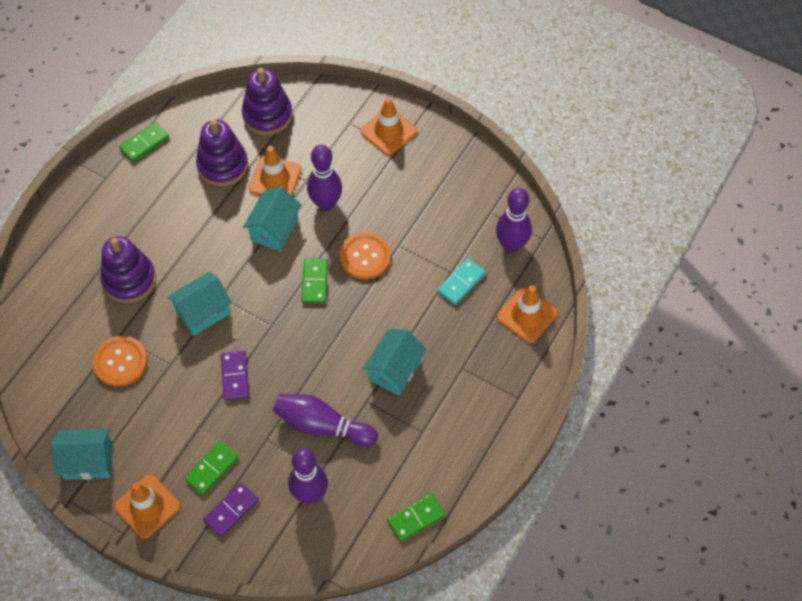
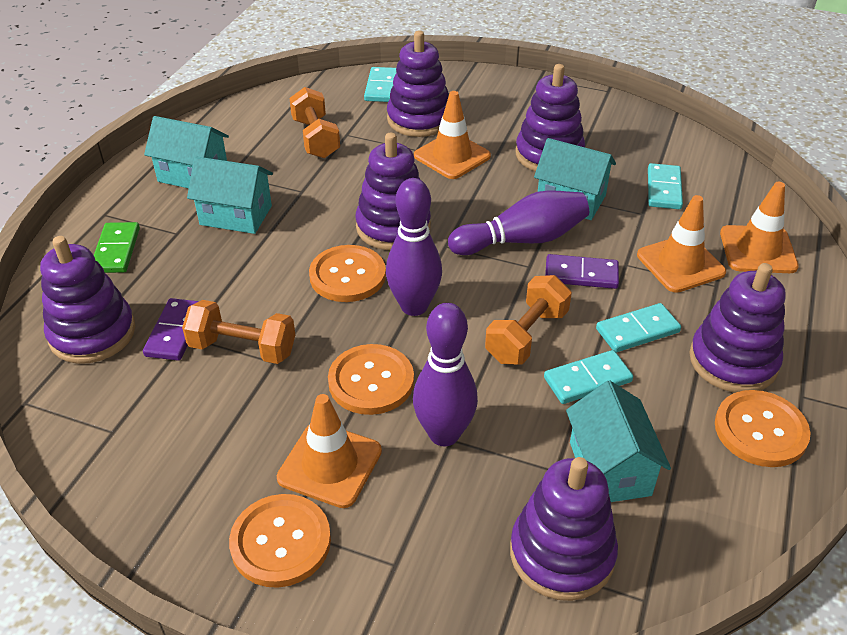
green domino: 4 -> 1
orange button: 2 -> 4
orange dumbbell: 0 -> 3
purple bowling pin: 4 -> 3
purple stacking toy: 3 -> 6
turquoise domino: 1 -> 4

